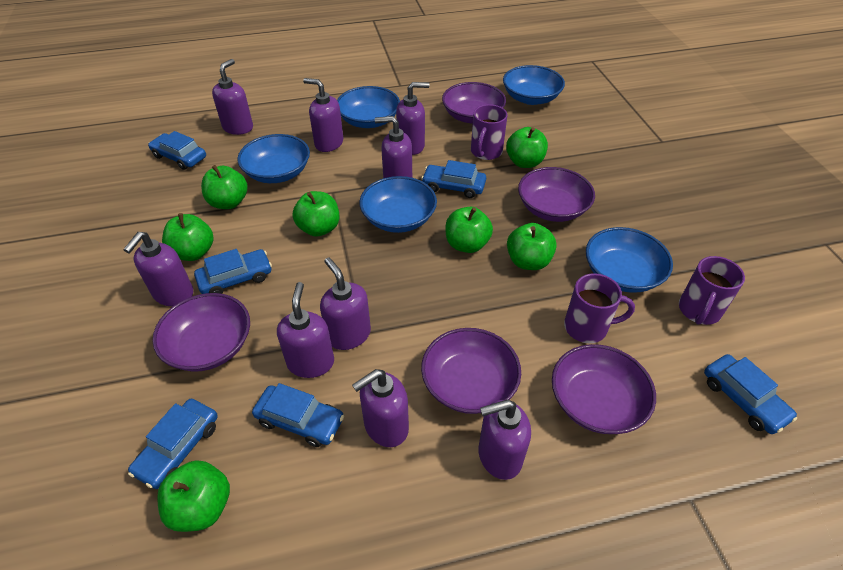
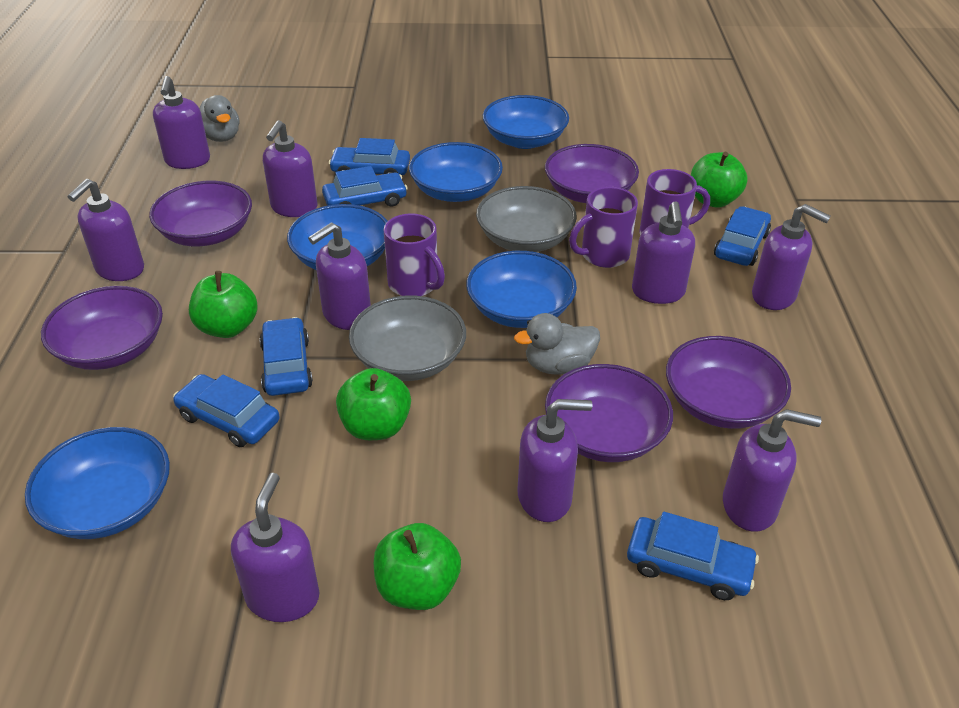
green apple: 7 -> 4
grey bowl: 0 -> 2
grey duck: 0 -> 2

